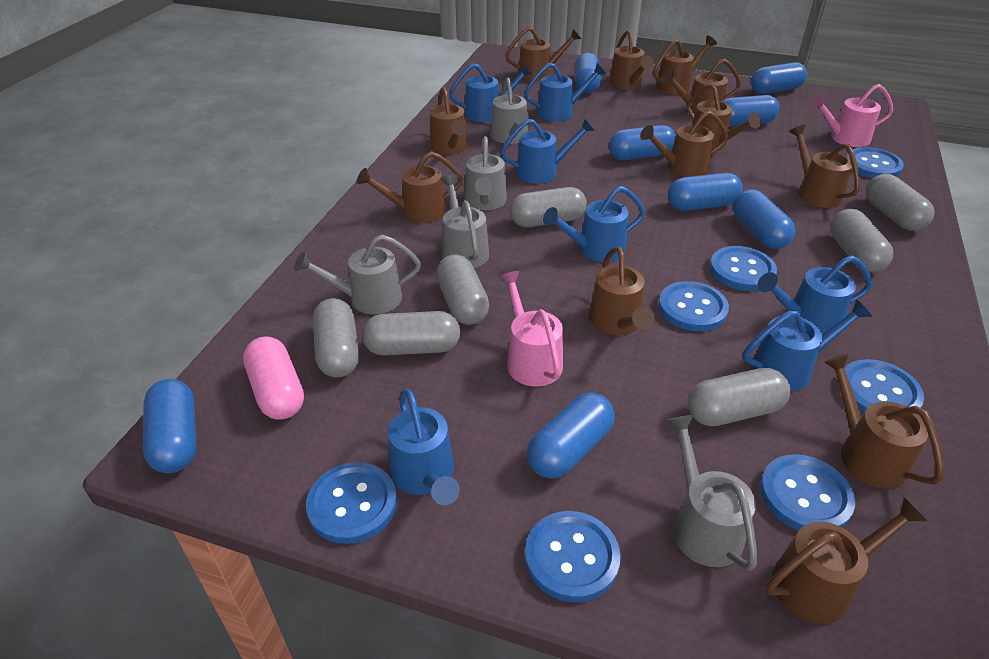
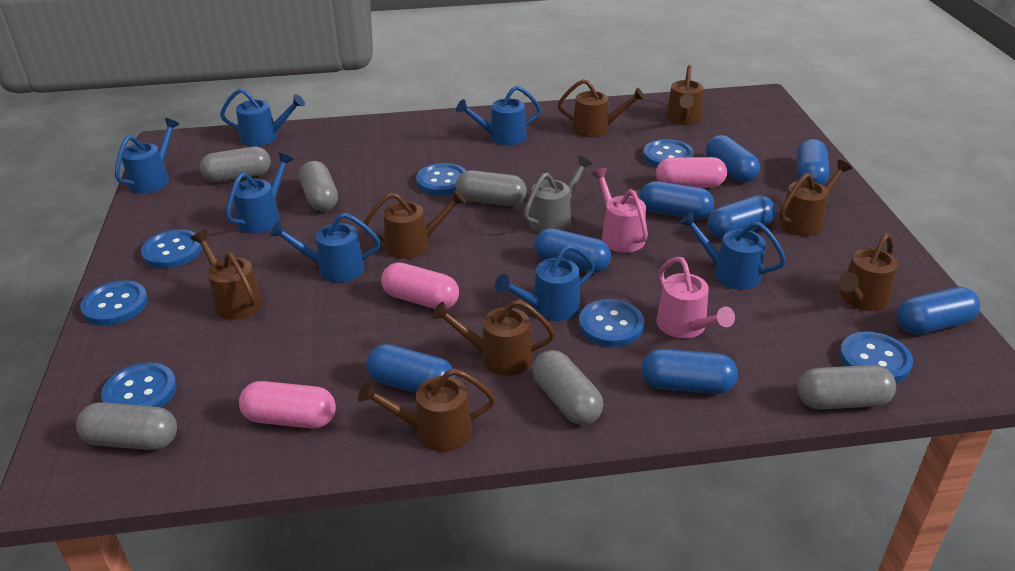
brown watering can: 12 -> 8
grey capsule: 7 -> 6
grey watering can: 5 -> 1
pink capsule: 1 -> 3

